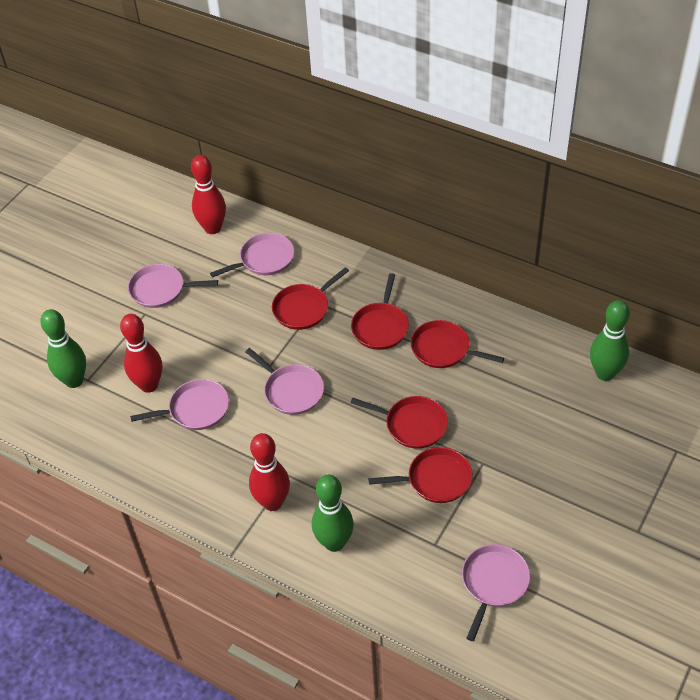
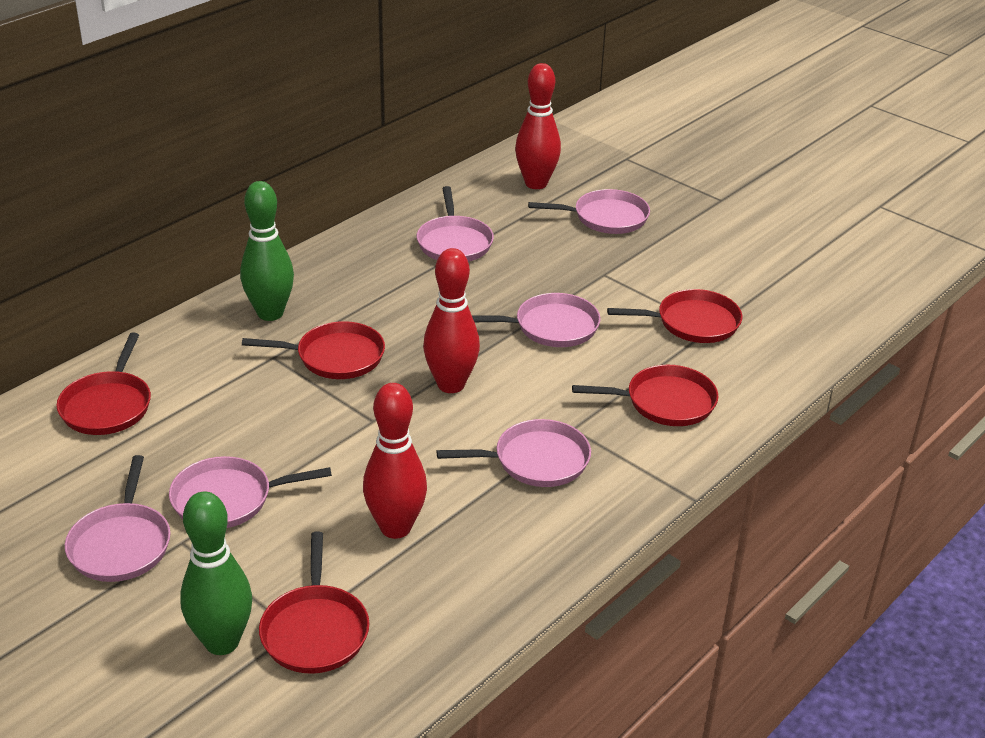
green bowling pin: 3 -> 2
pink pan: 5 -> 6

